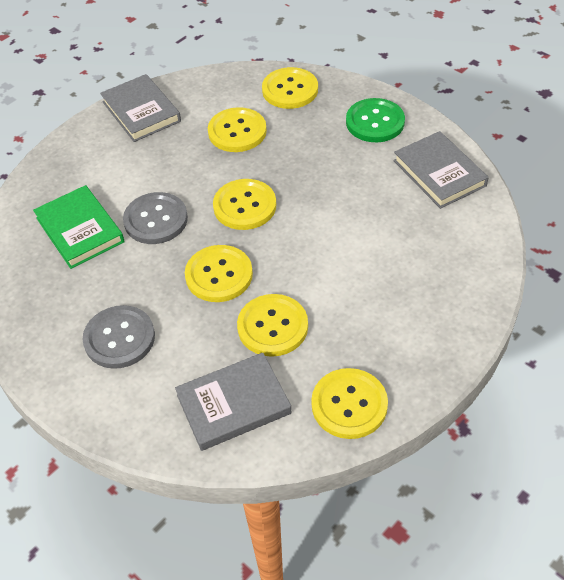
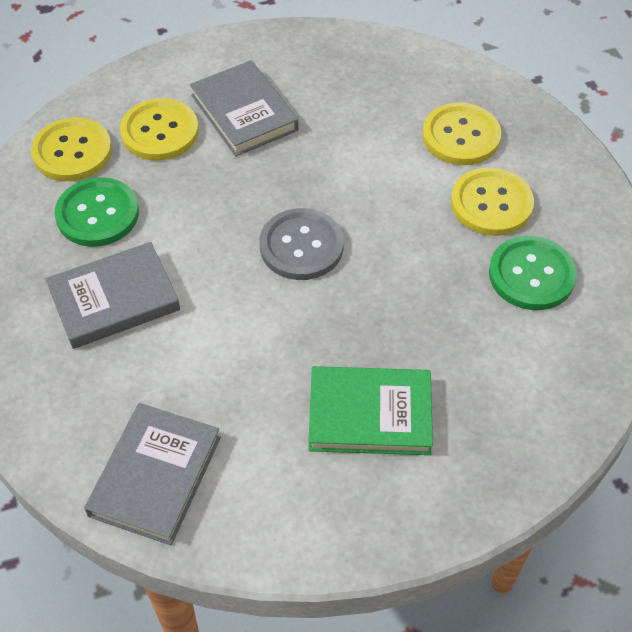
green button: 1 -> 2
grey button: 2 -> 1
yellow button: 6 -> 4

